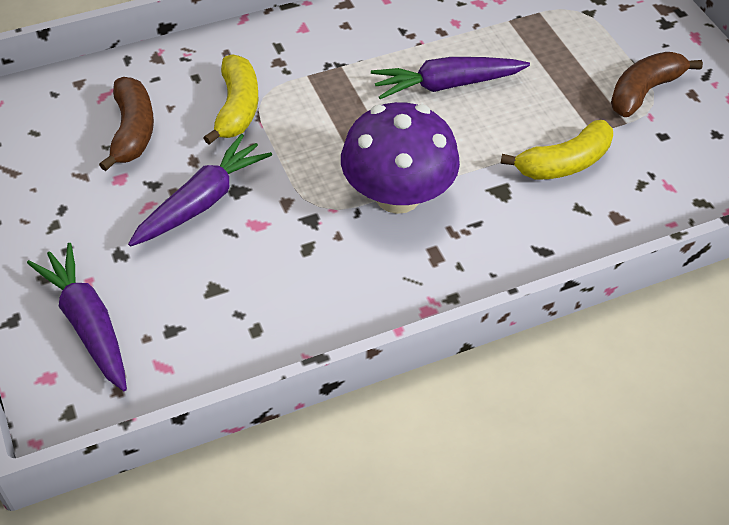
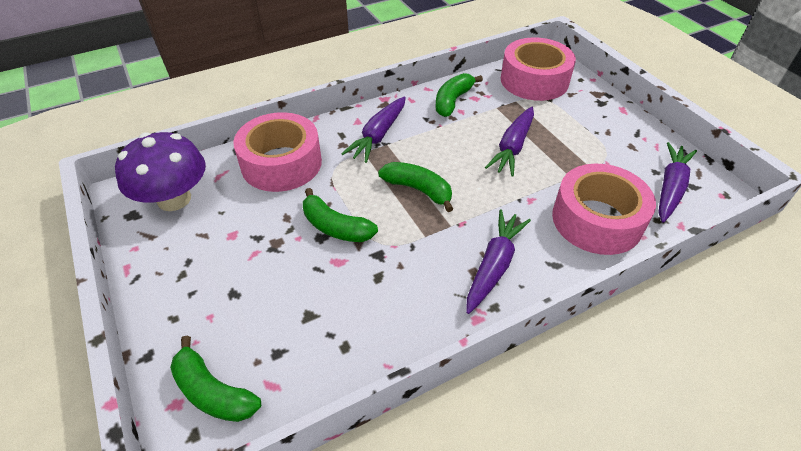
brown banana: 2 -> 0
green banana: 0 -> 4
pink tape: 0 -> 3
purple carrot: 3 -> 4
yellow banana: 2 -> 0

